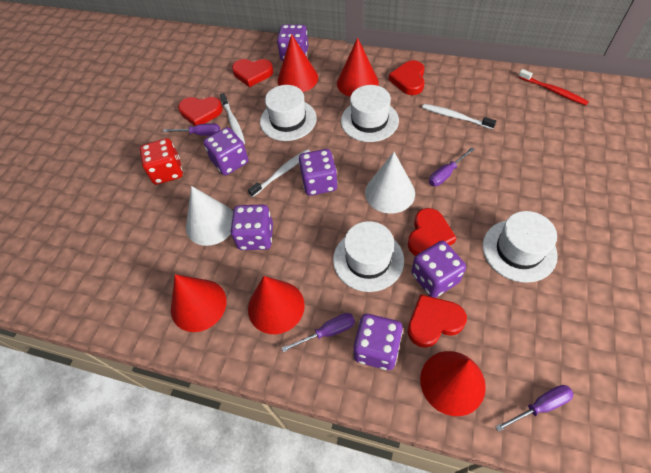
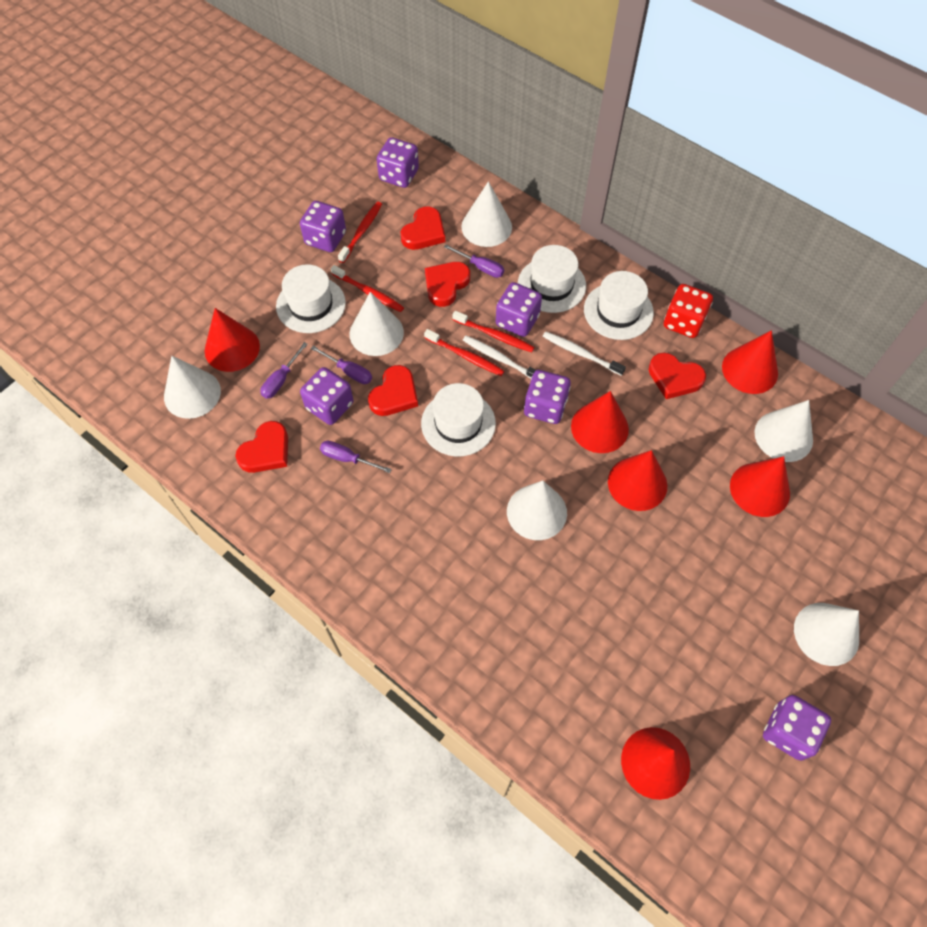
red cone: 5 -> 6
red toothbrush: 1 -> 4
white cone: 2 -> 6
white toothbrush: 3 -> 2

